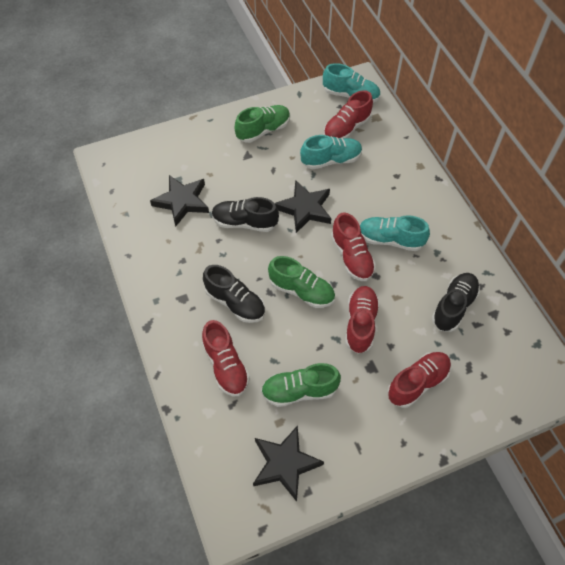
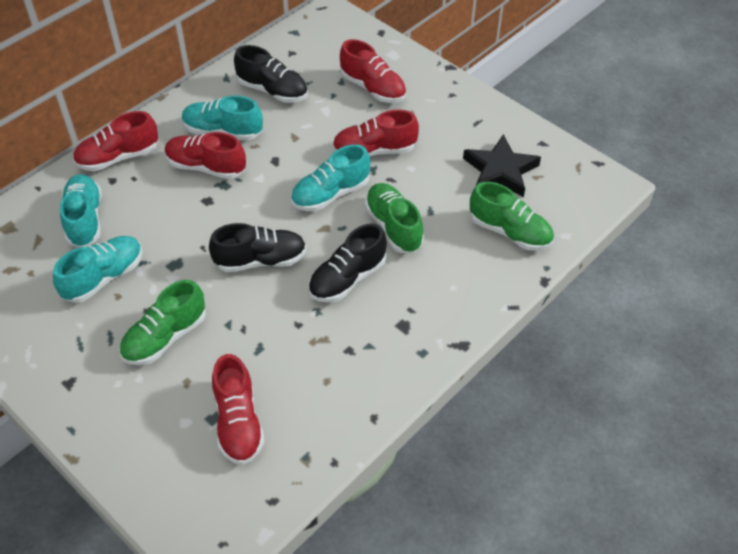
black star: 3 -> 1
turquoise shoe: 3 -> 4

